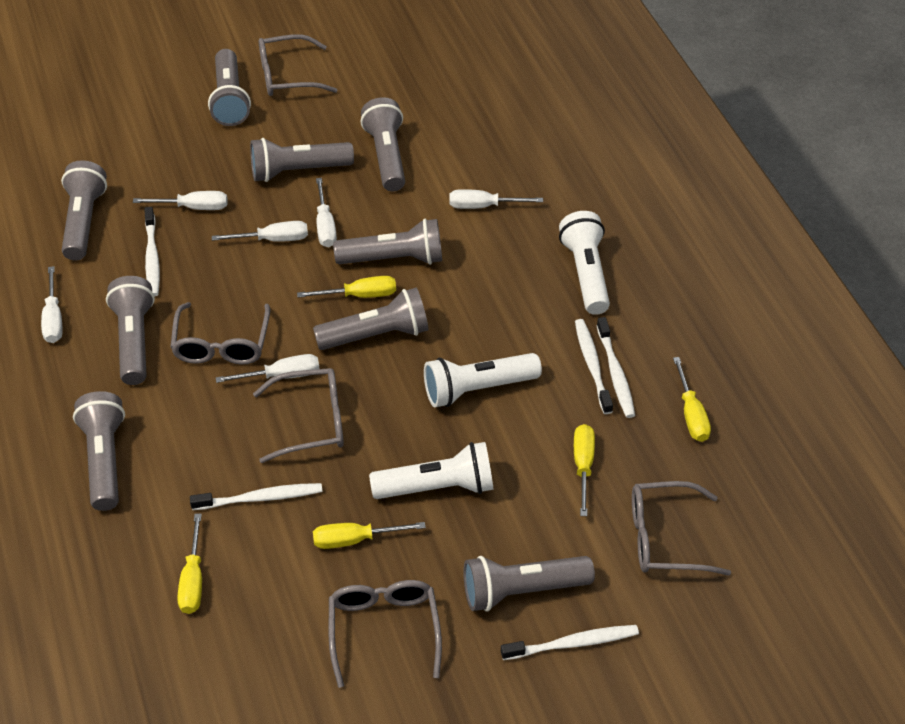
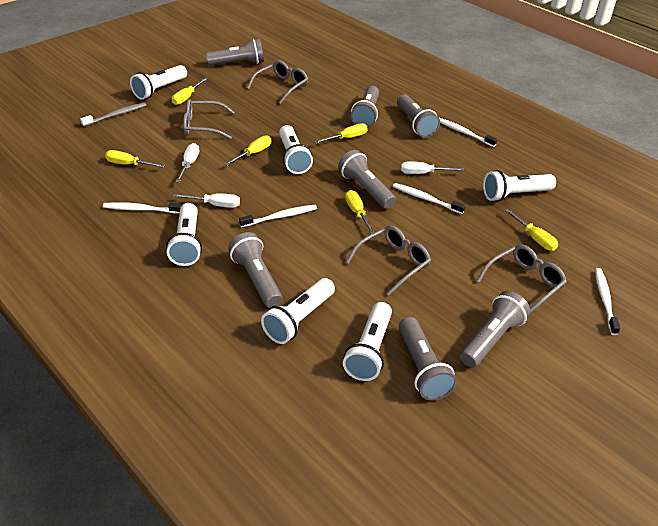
grey flashlight: 9 -> 7
grey glasses: 5 -> 4
grey toothbrush: 0 -> 1
white flashlight: 3 -> 6
white screwdriver: 6 -> 3
yellow screwdriver: 5 -> 6

